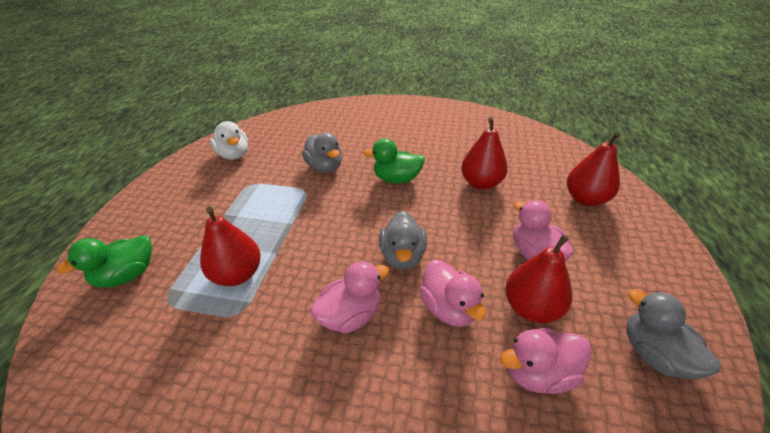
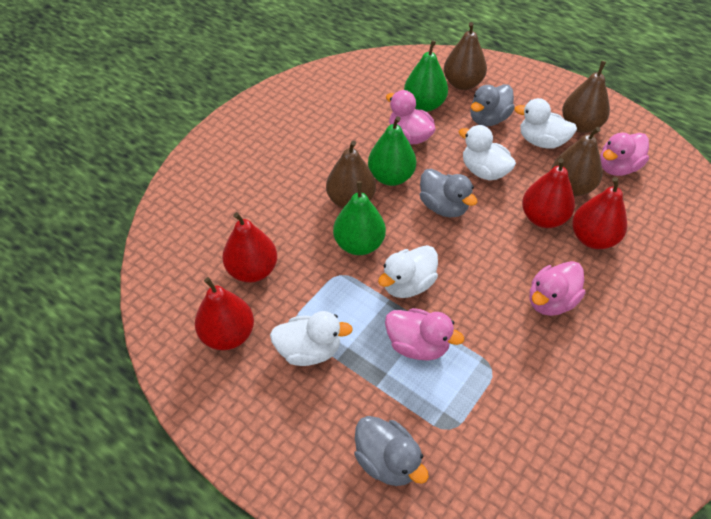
brown pear: 0 -> 4
green duck: 2 -> 0
green pear: 0 -> 3
white duck: 1 -> 4

